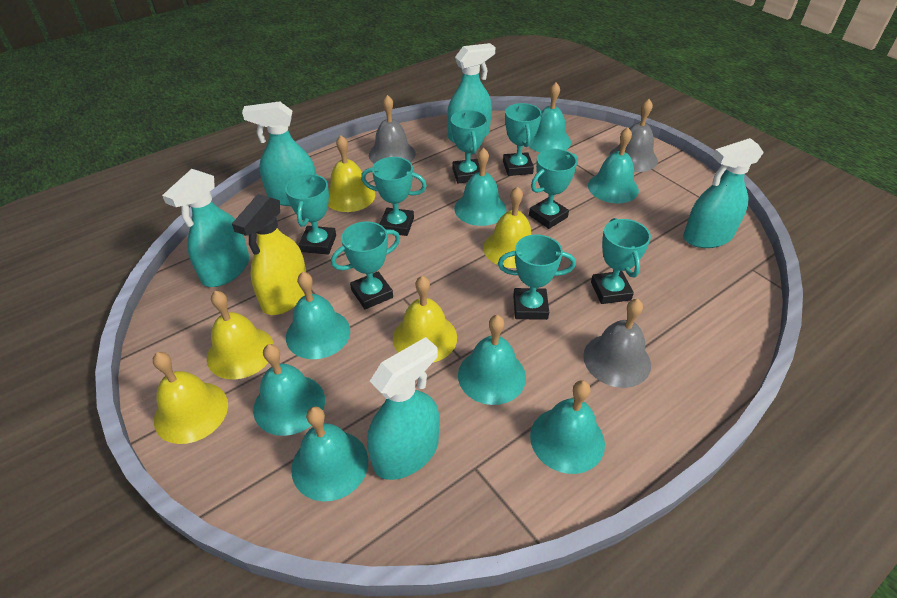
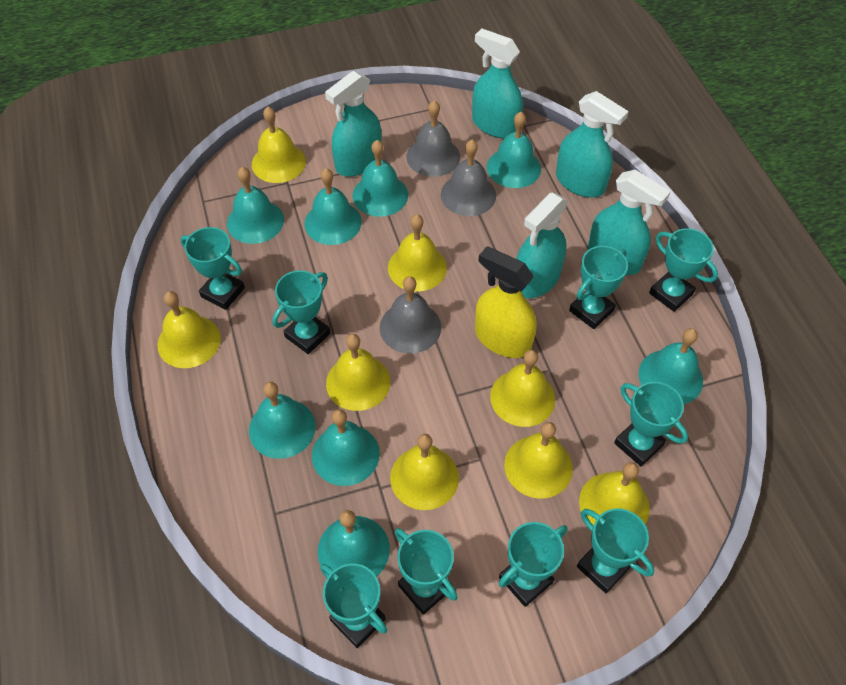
turquoise trophy: 8 -> 9
yellow bell: 5 -> 8

